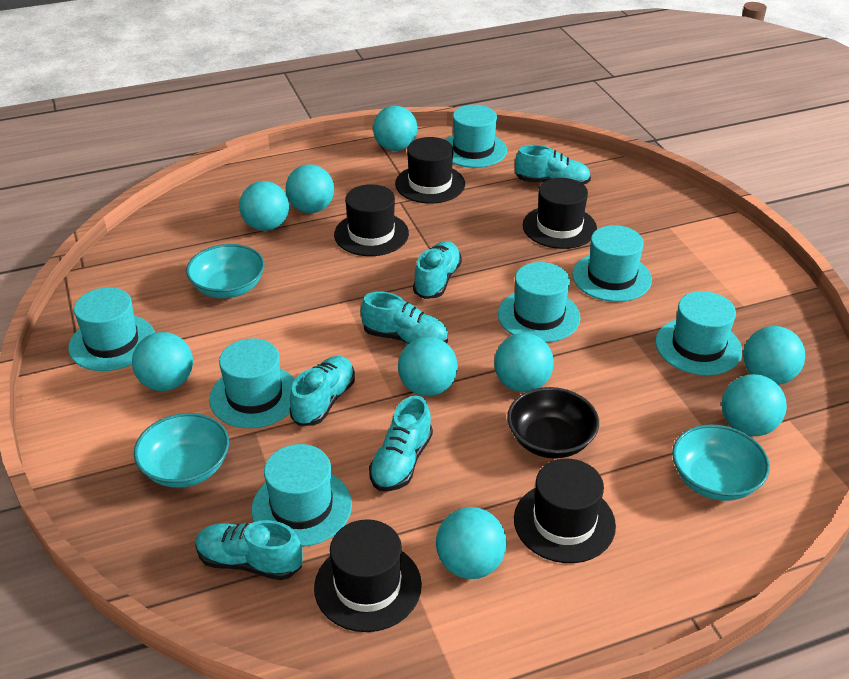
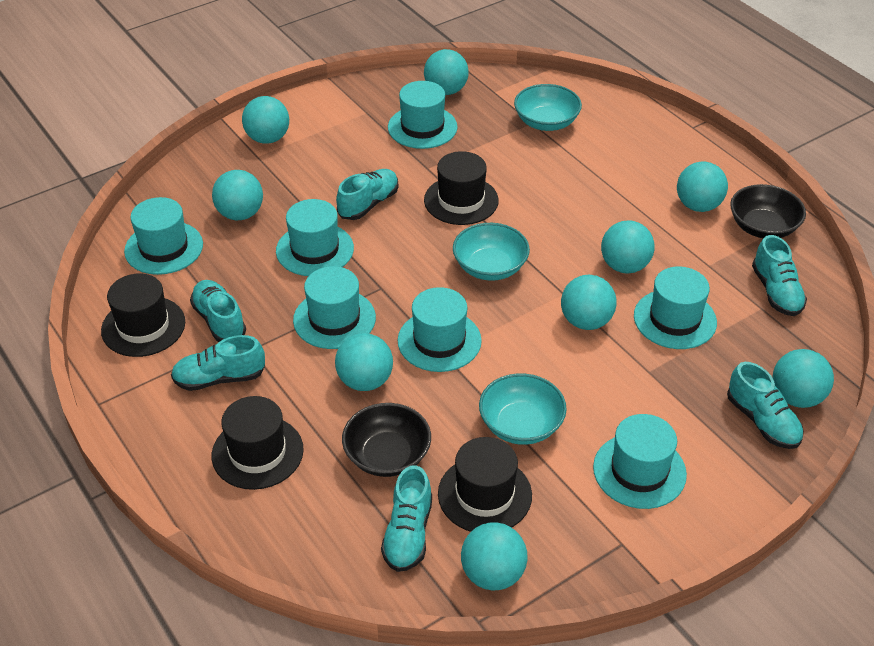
black bowl: 1 -> 2
black hat: 5 -> 4

